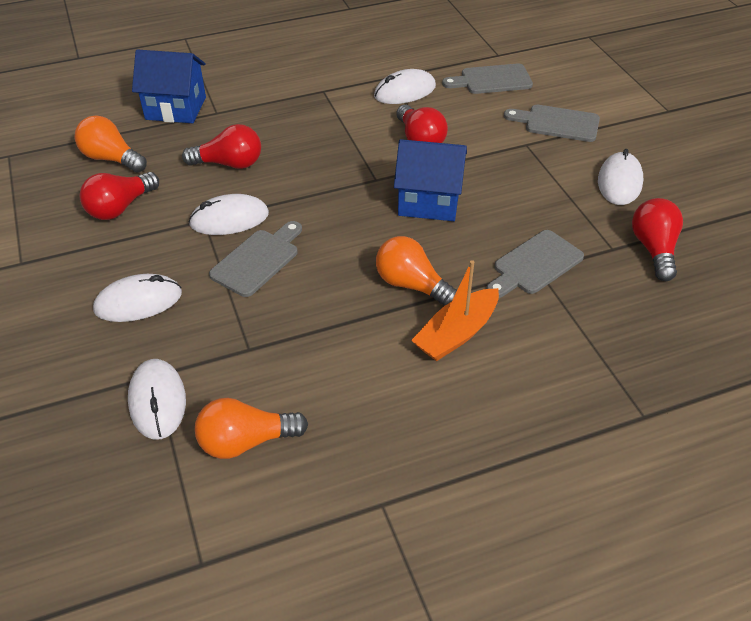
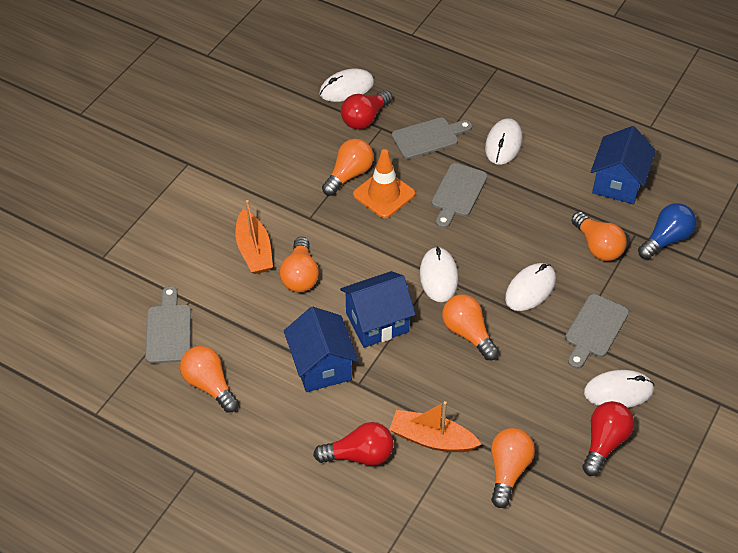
blue house: 2 -> 3
blue light bulb: 0 -> 1
orange boat: 1 -> 2
orange light bulb: 3 -> 6
orange traffic cone: 0 -> 1
red light bulb: 4 -> 3

